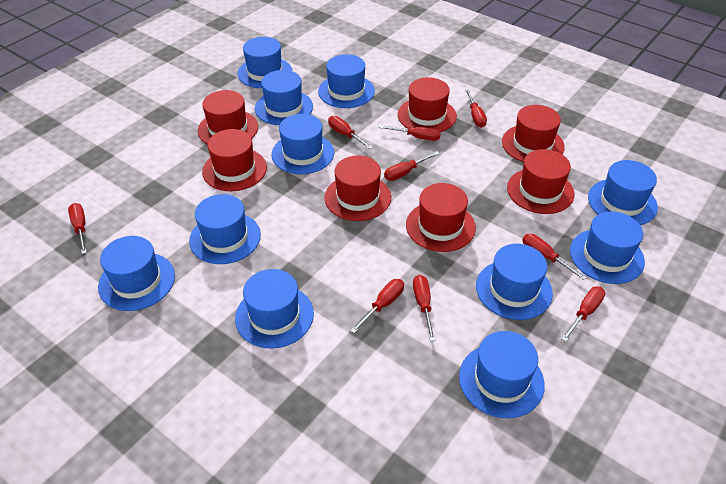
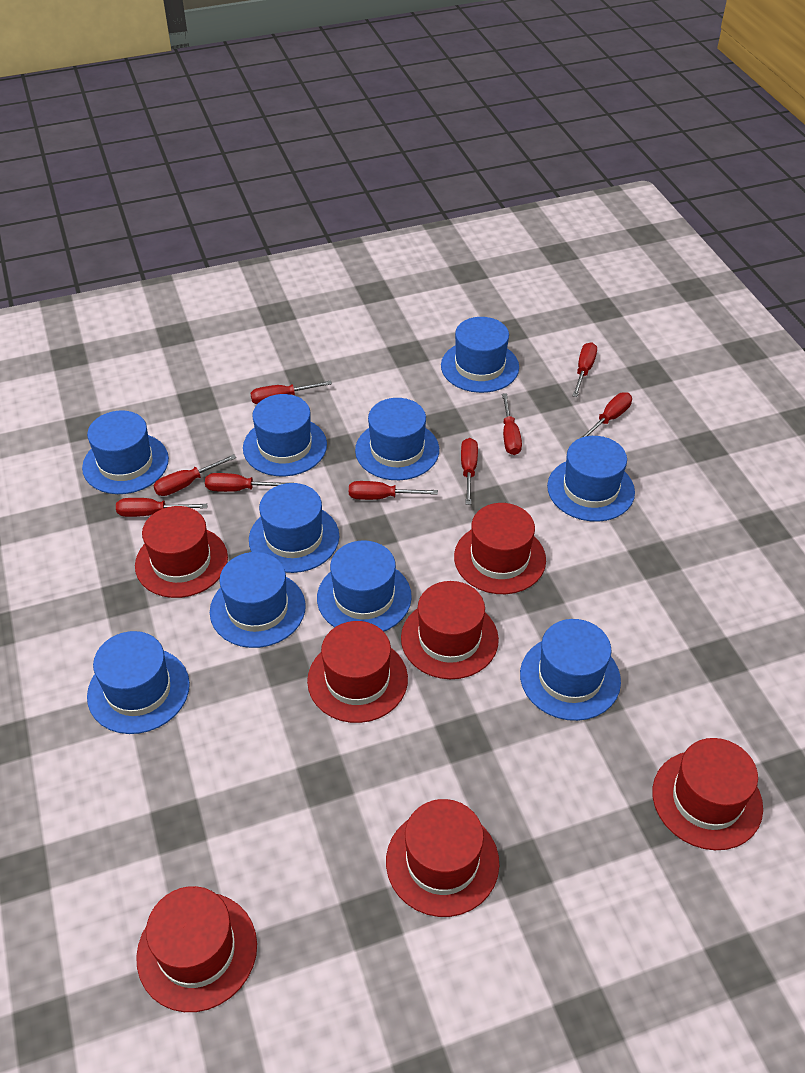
blue hat: 11 -> 10

